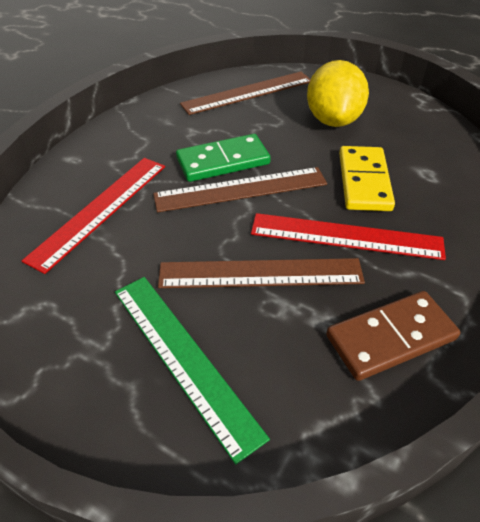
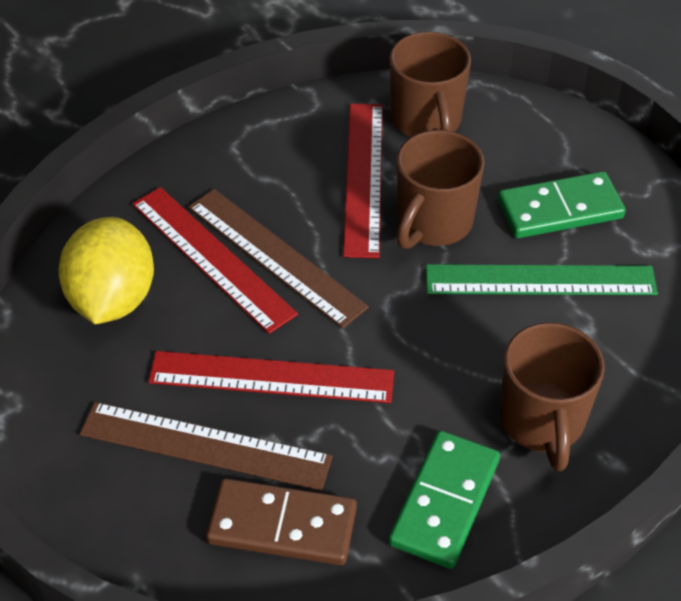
brown mug: 0 -> 3
brown ruler: 3 -> 2
green domino: 1 -> 2
red ruler: 2 -> 3
yellow domino: 1 -> 0

